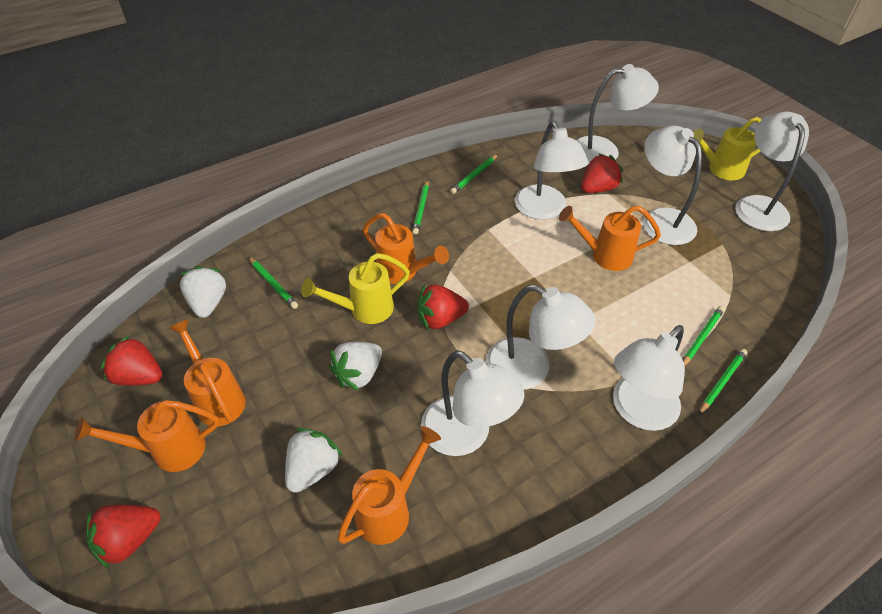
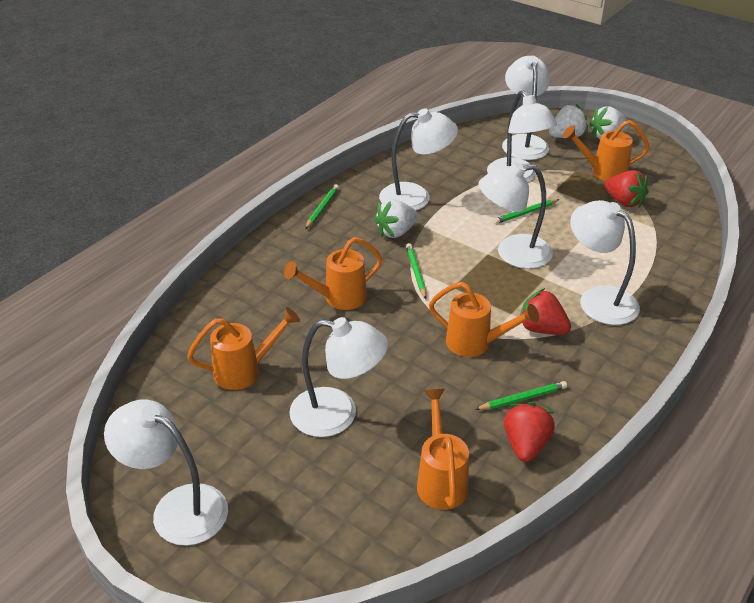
green pencil: 5 -> 4
red strawberry: 4 -> 3
yellow watering can: 2 -> 0

